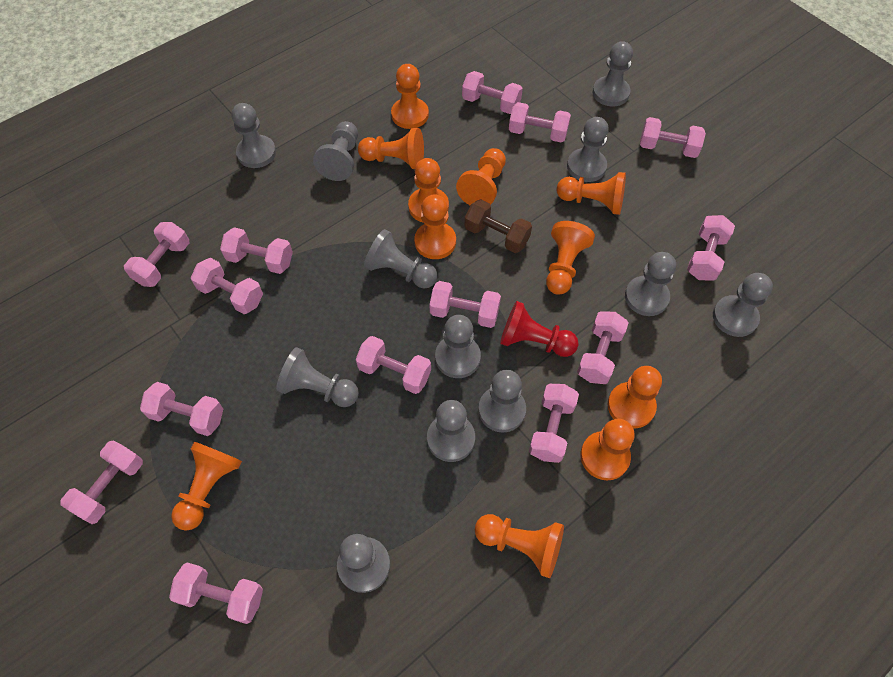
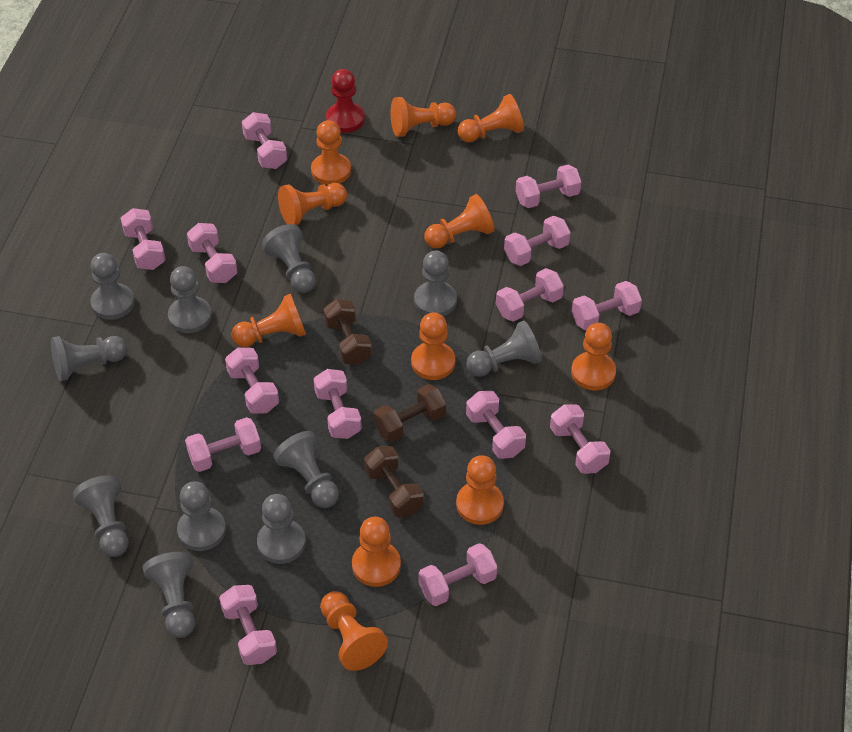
brown dumbbell: 1 -> 3
grey pawn: 12 -> 11

